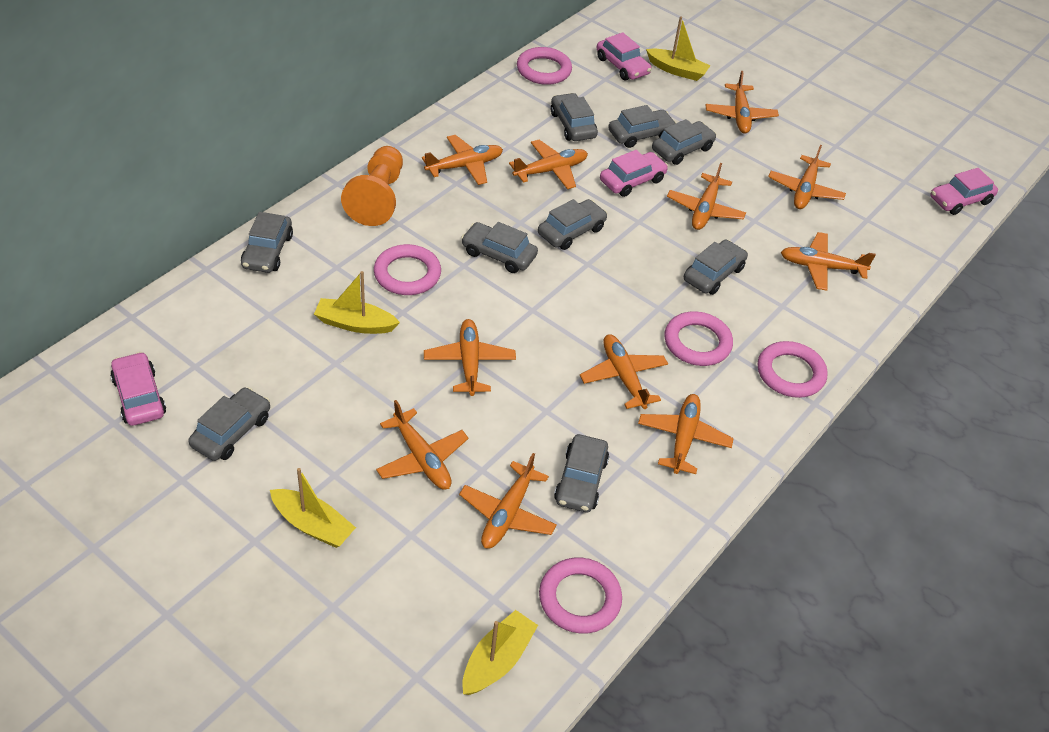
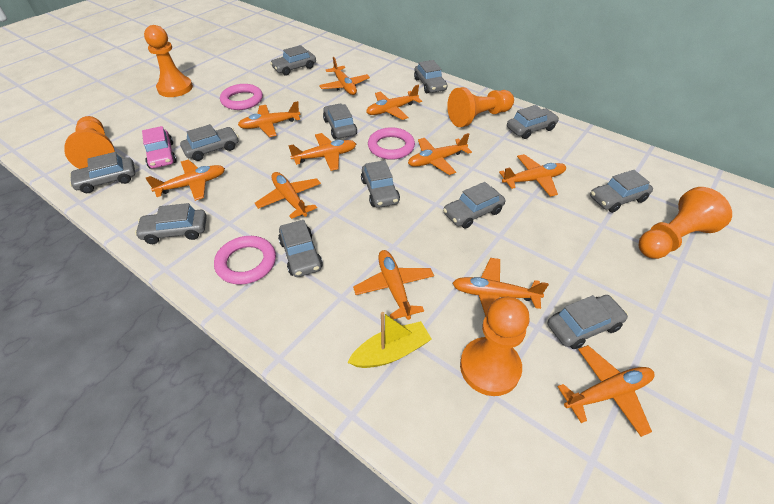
grey car: 9 -> 12
orange pawn: 1 -> 5
pink car: 4 -> 1
pink ring: 5 -> 3
yellow boat: 4 -> 1

